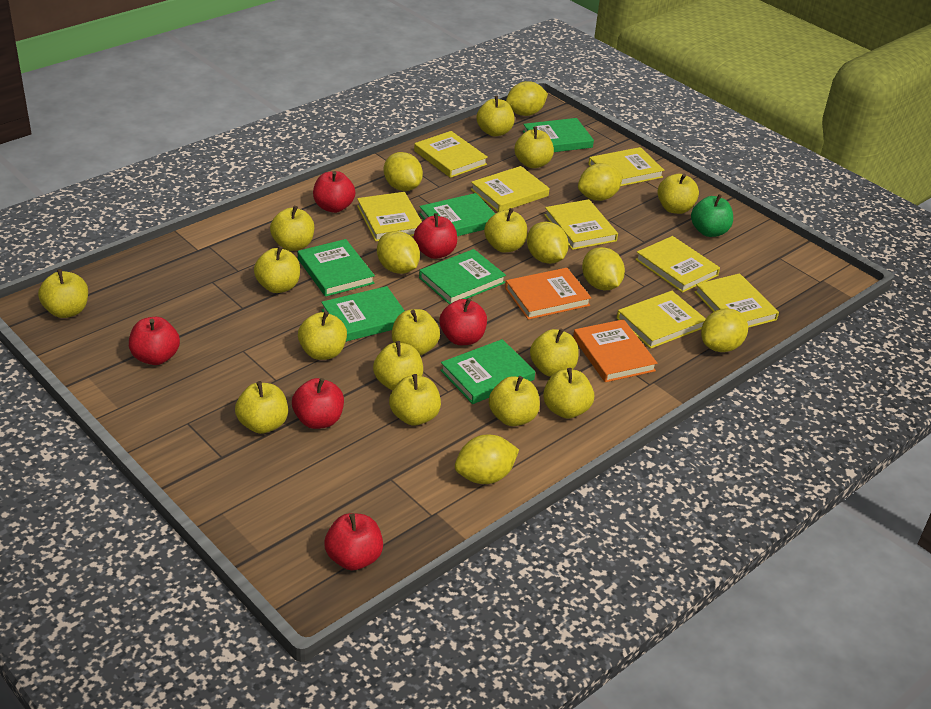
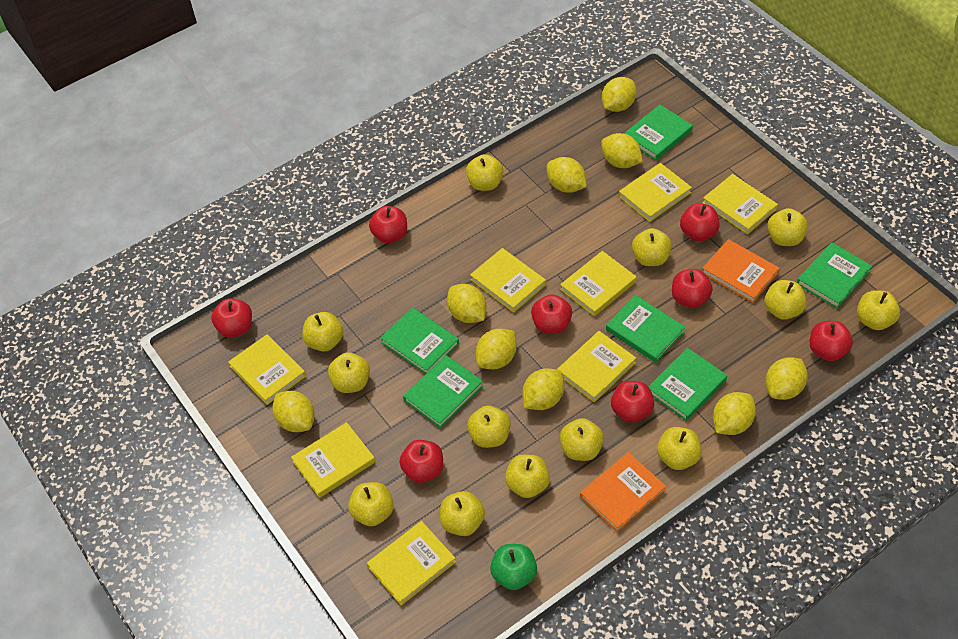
red apple: 6 -> 8
yellow apple: 15 -> 13
yellow lemon: 8 -> 9

